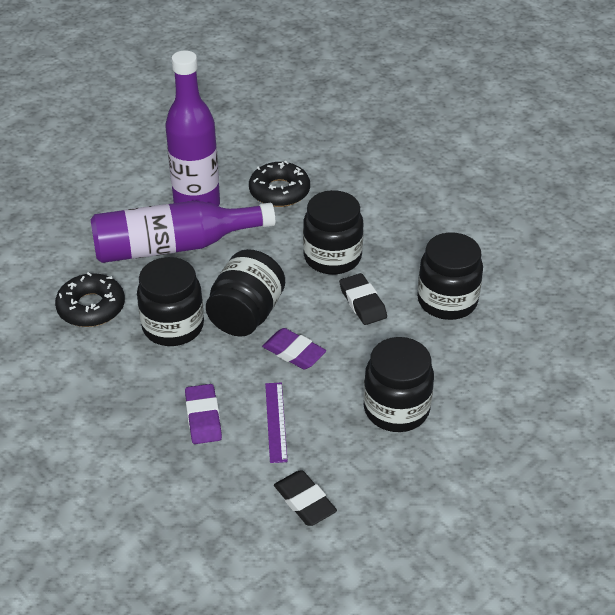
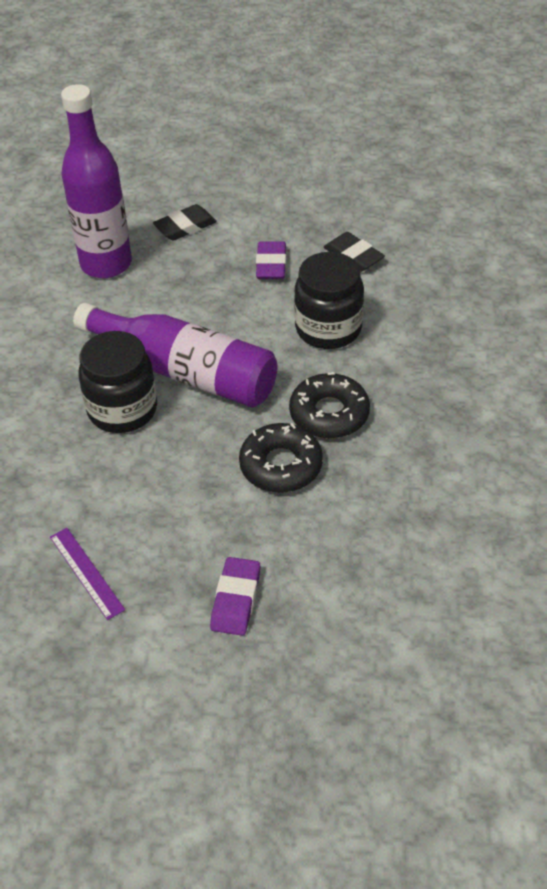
black jar: 5 -> 2

